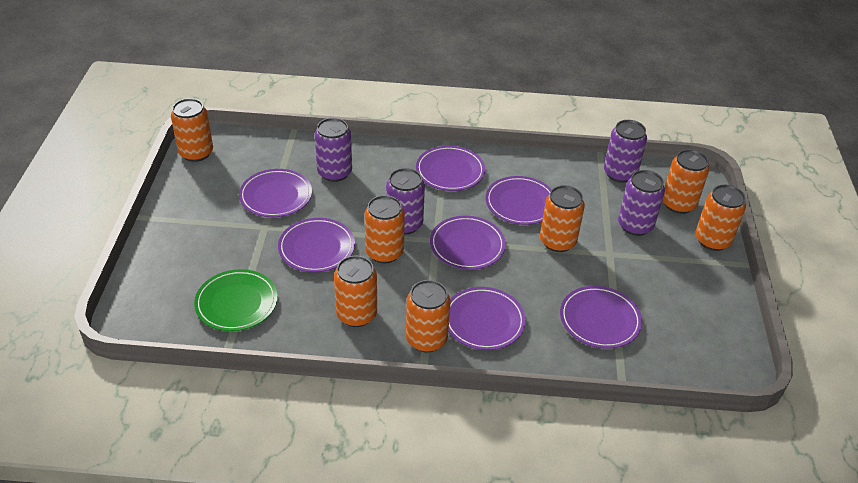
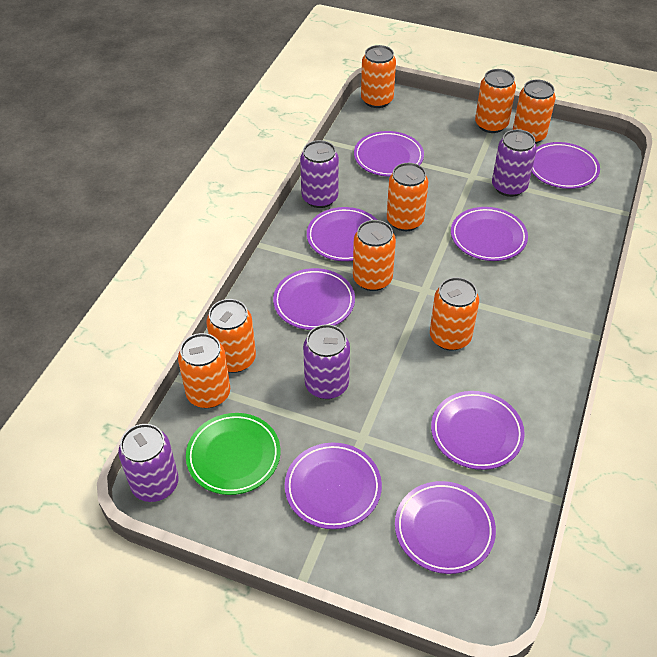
orange can: 7 -> 8
purple plate: 7 -> 8

